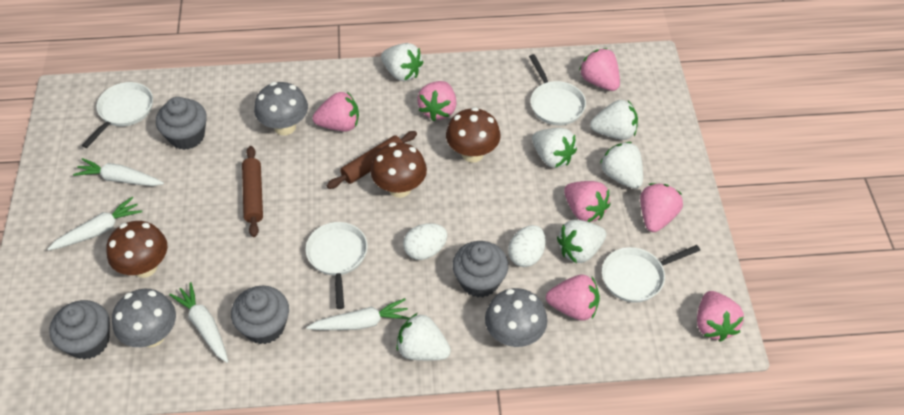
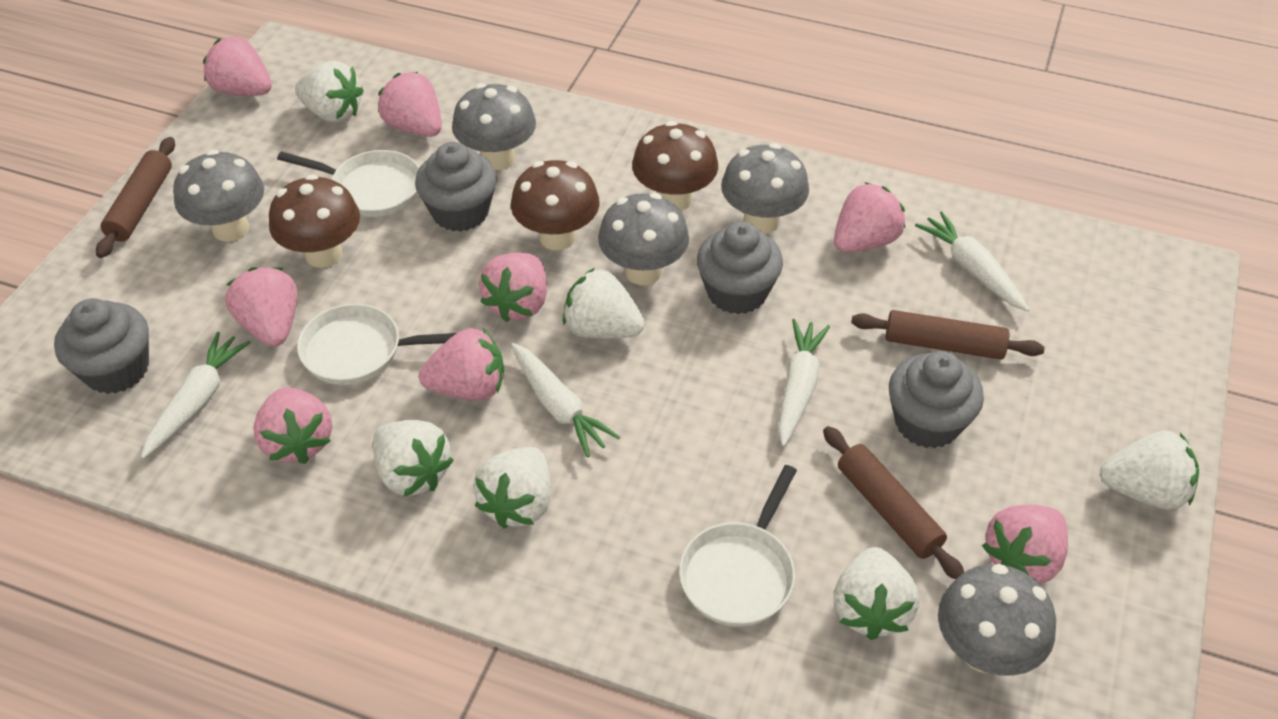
brown rolling pin: 2 -> 3
grey mushroom: 3 -> 5
pink strawberry: 7 -> 8
white egg: 2 -> 0
white pan: 4 -> 3

